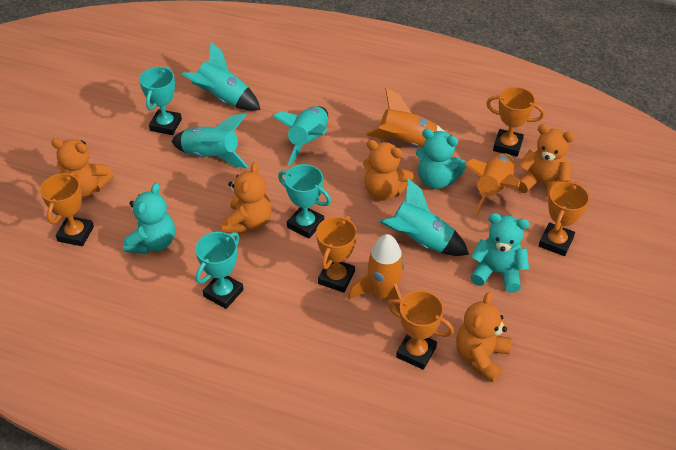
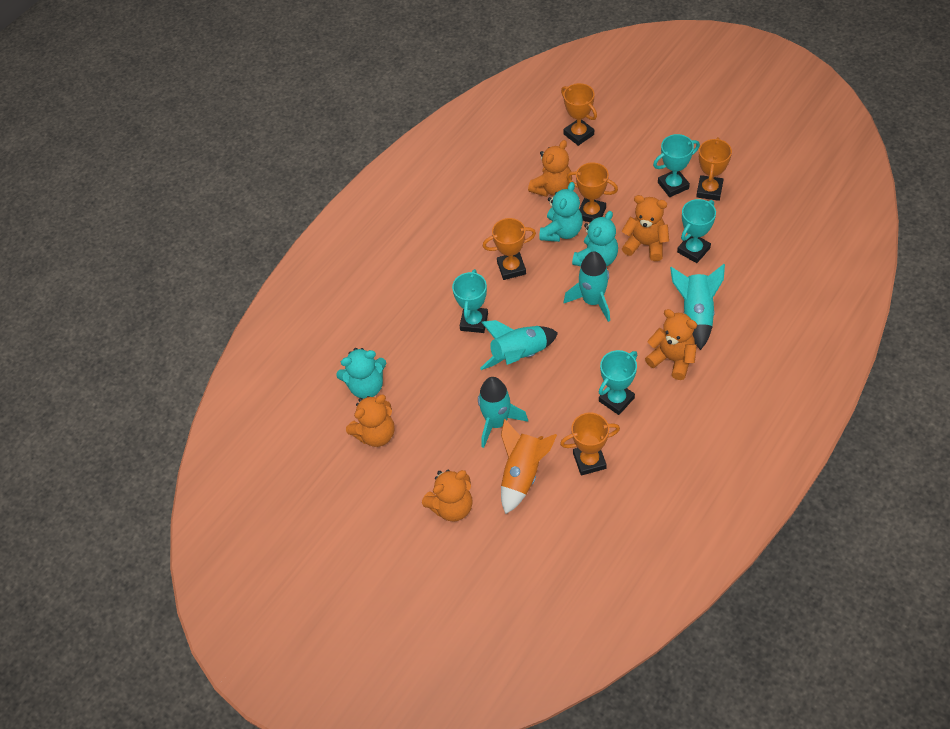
orange rocket: 3 -> 1
turquoise trophy: 3 -> 4

